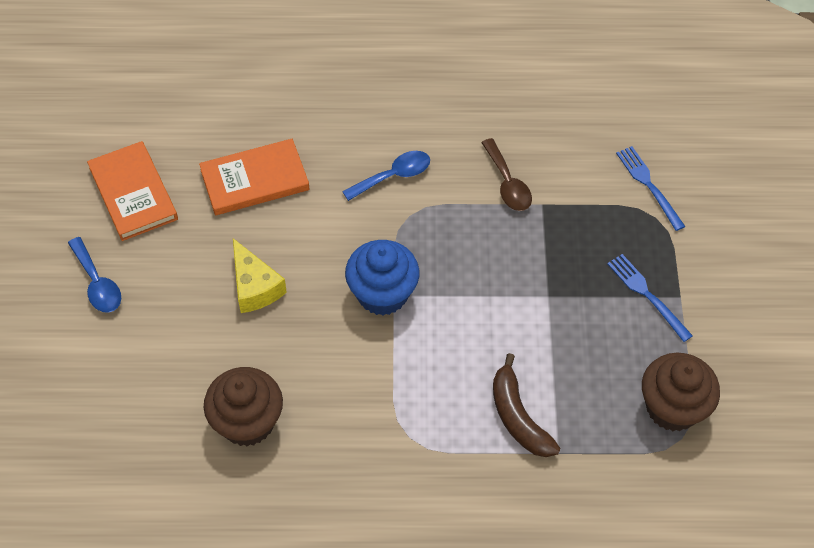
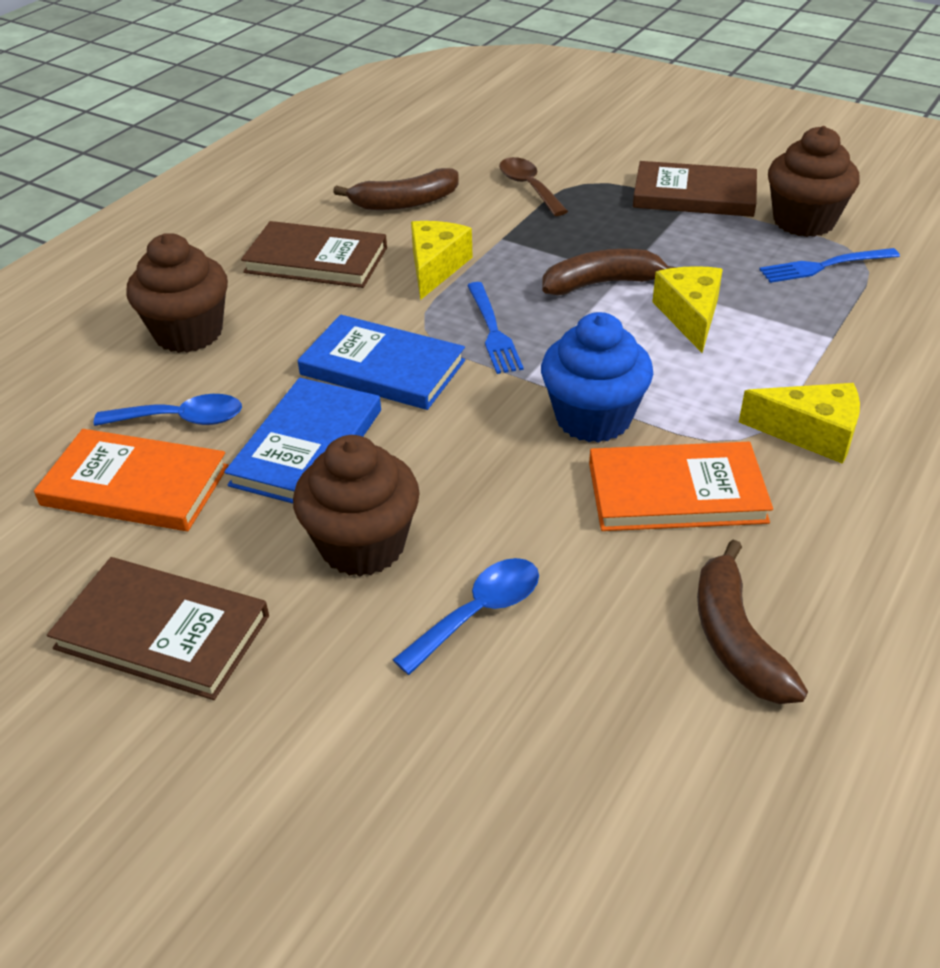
blue book: 0 -> 2
brown banana: 1 -> 3
brown book: 0 -> 3
brown cupcake: 2 -> 3
yellow cheese: 1 -> 3

